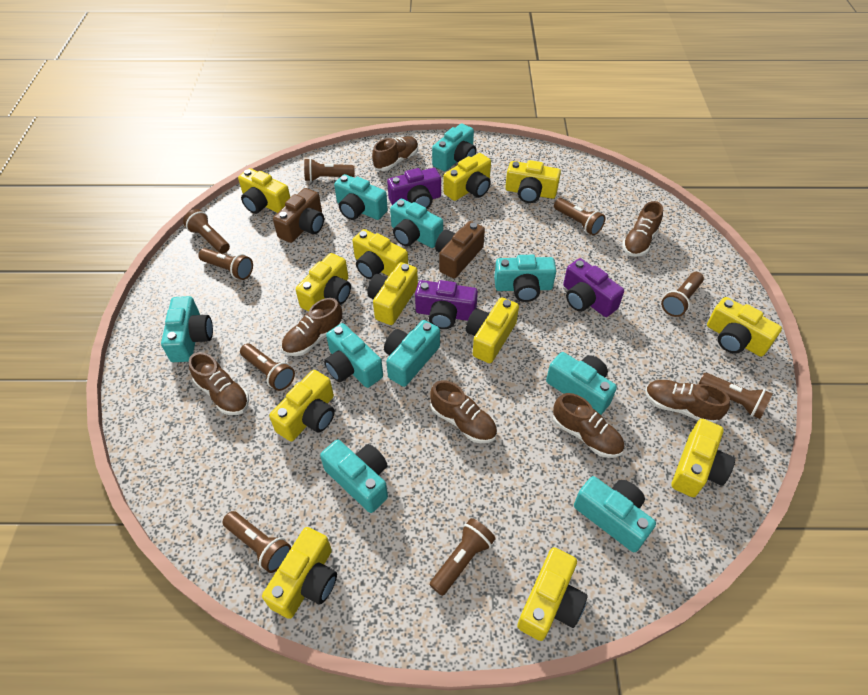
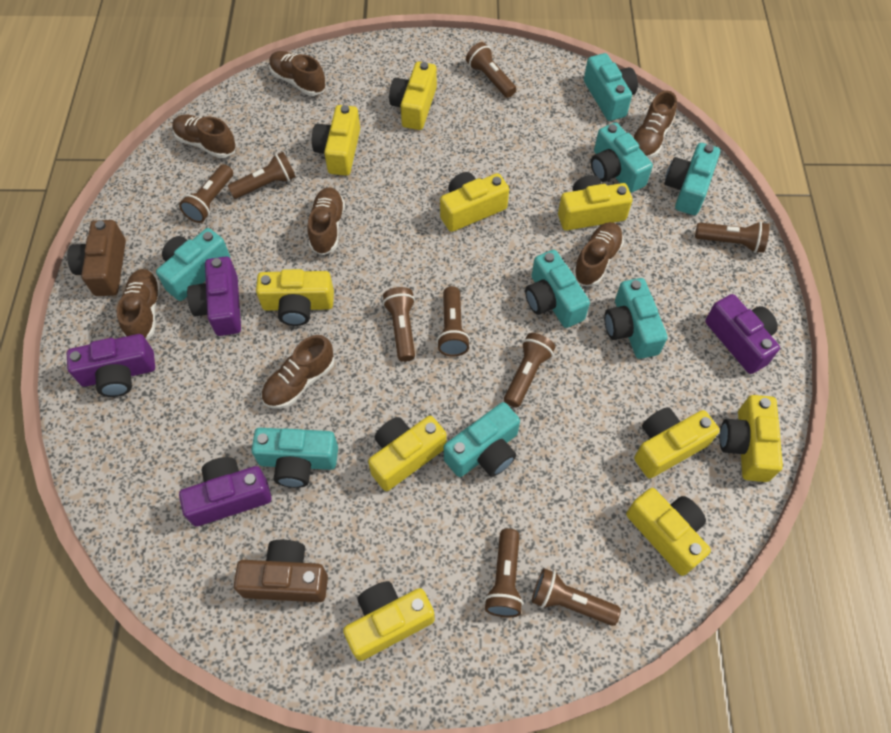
purple camera: 3 -> 4
turquoise camera: 10 -> 8
yellow camera: 12 -> 10

